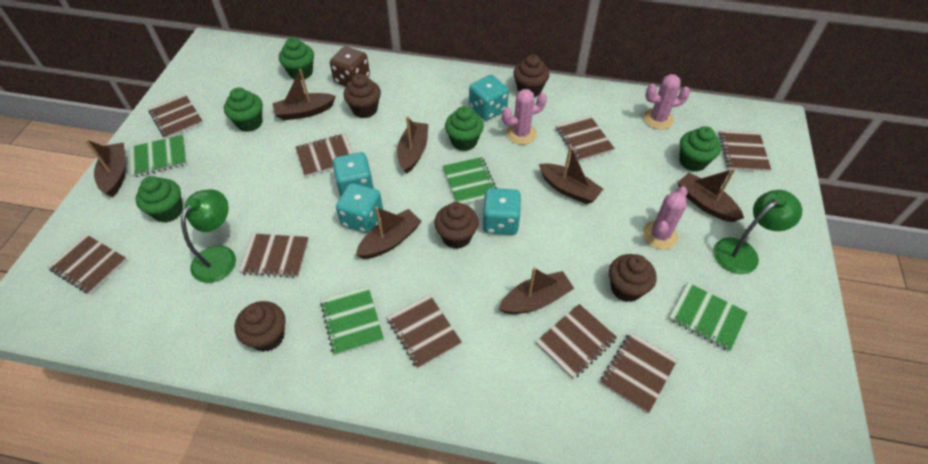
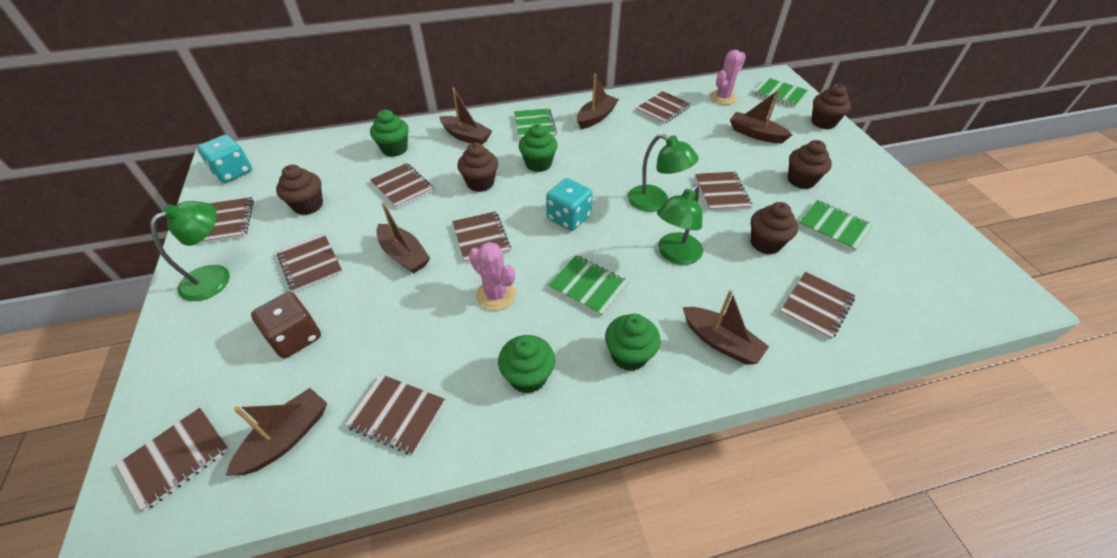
brown boat: 7 -> 6
green cupcake: 5 -> 4
green lamp: 2 -> 3
pink cactus: 3 -> 2
turquoise dice: 4 -> 2

